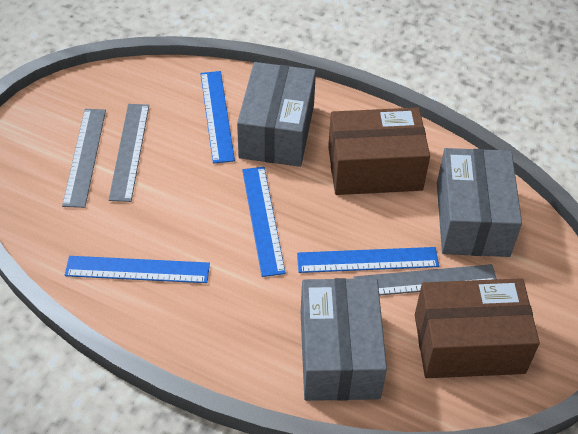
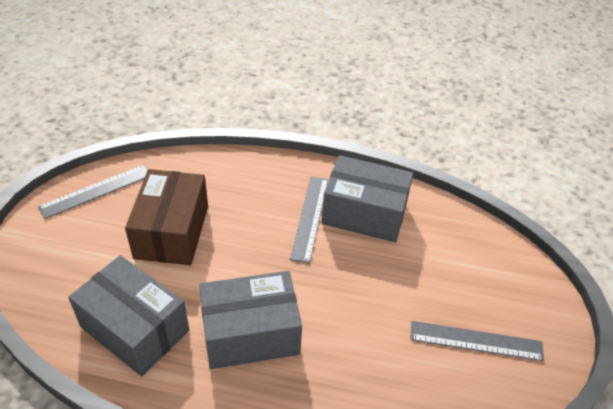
blue ruler: 4 -> 0
brown box: 2 -> 1

